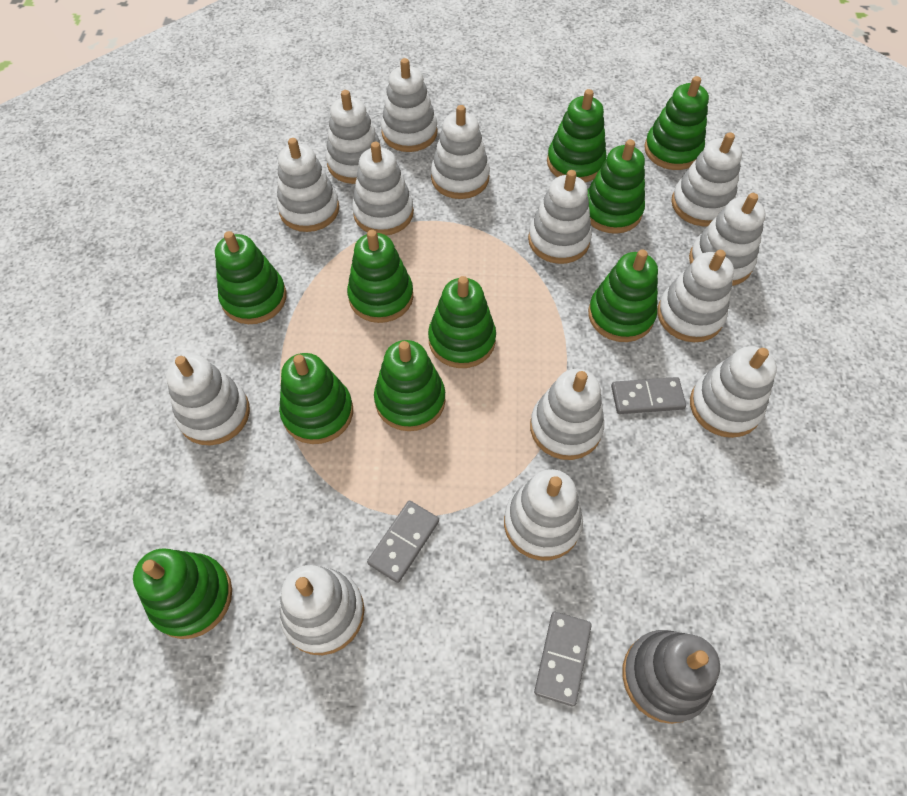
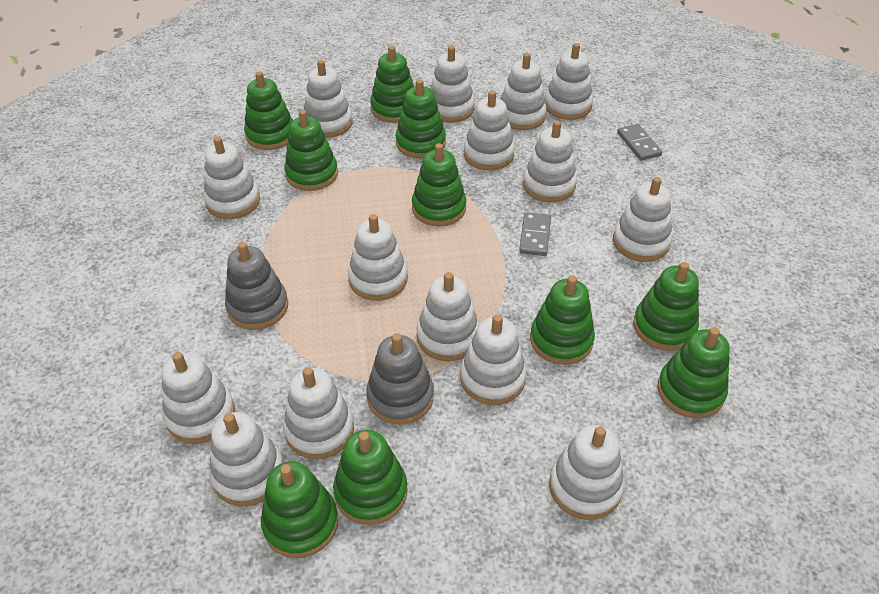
grey domino: 3 -> 2
grey stacking toy: 1 -> 2
white stacking toy: 14 -> 15

